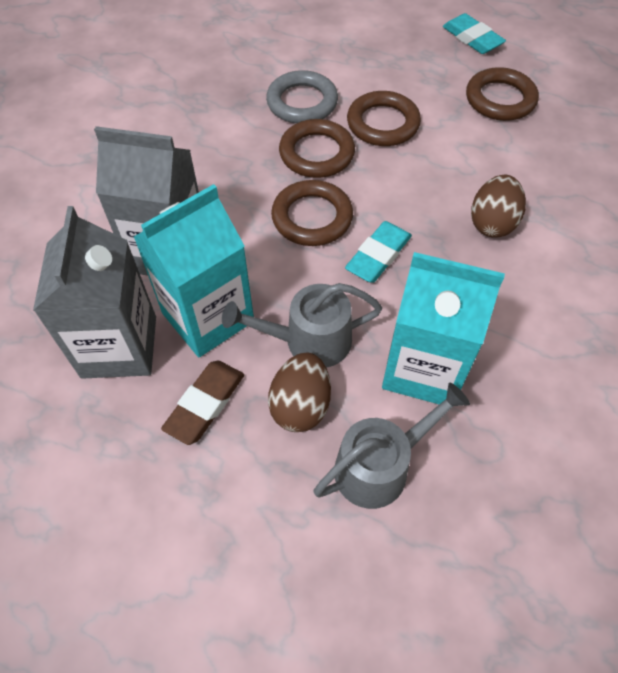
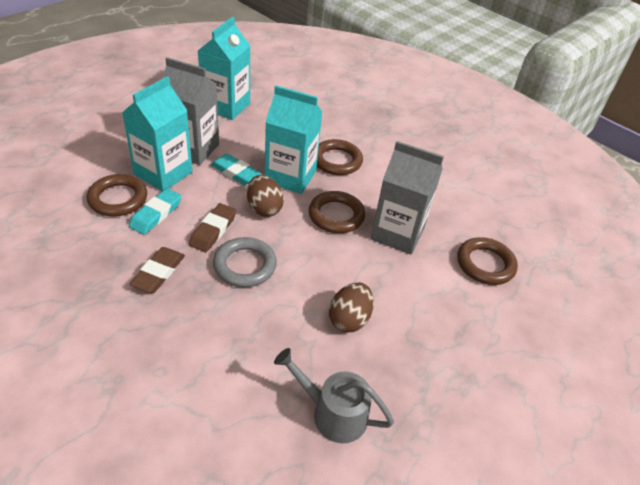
brown eraser: 1 -> 2
grey watering can: 2 -> 1
turquoise carton: 2 -> 3

